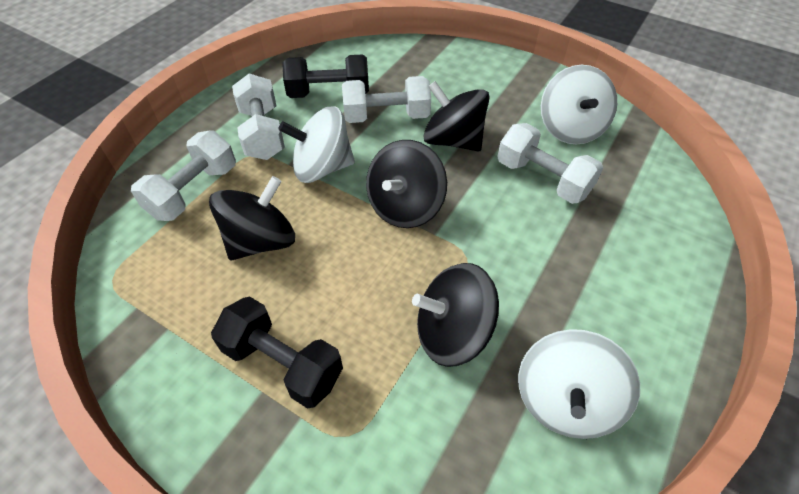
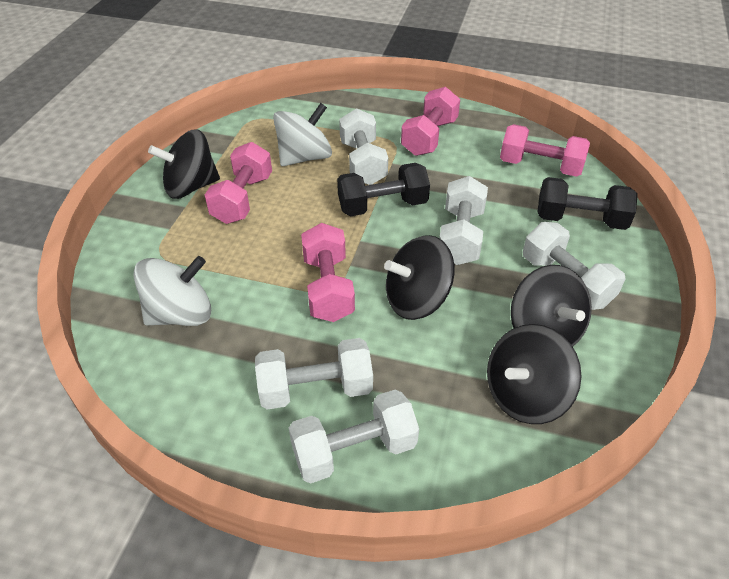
pink dumbbell: 0 -> 4
white dumbbell: 4 -> 5
white spinning top: 3 -> 2

